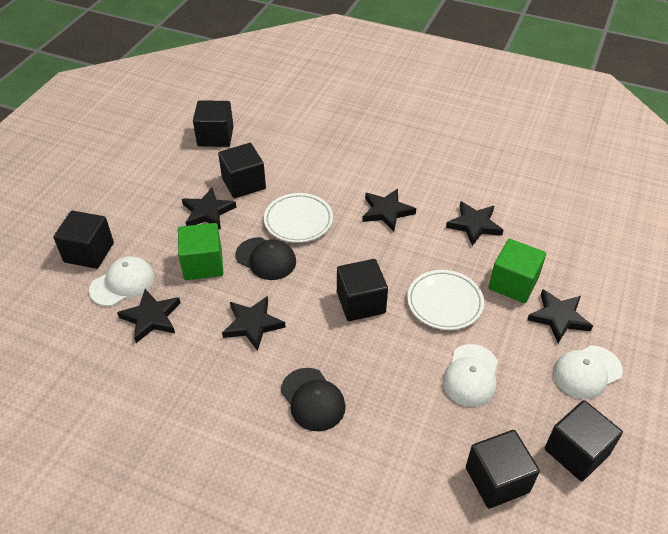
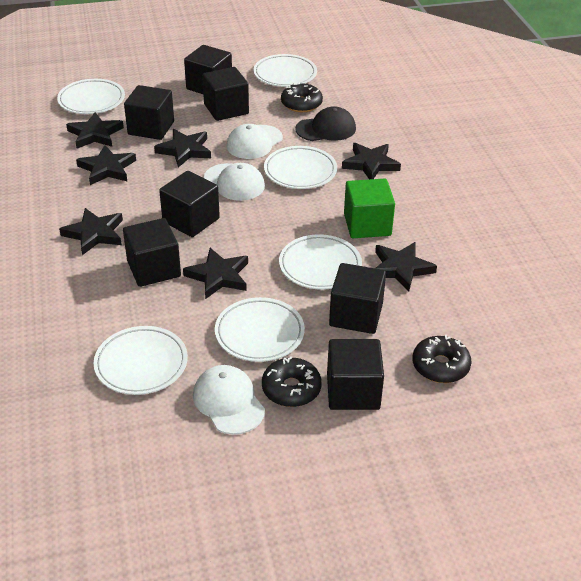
black cap: 2 -> 1
black cube: 6 -> 7
black donut: 0 -> 3
black star: 6 -> 7
green cube: 2 -> 1
white plate: 2 -> 6

